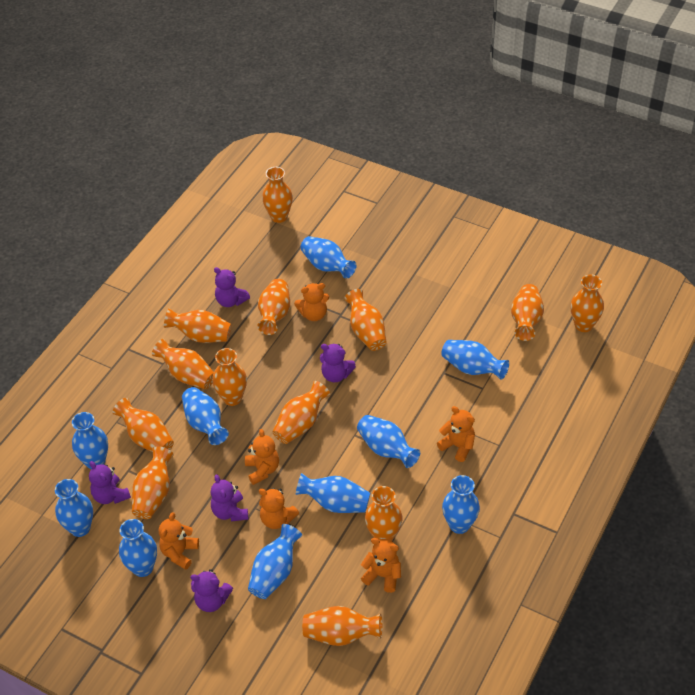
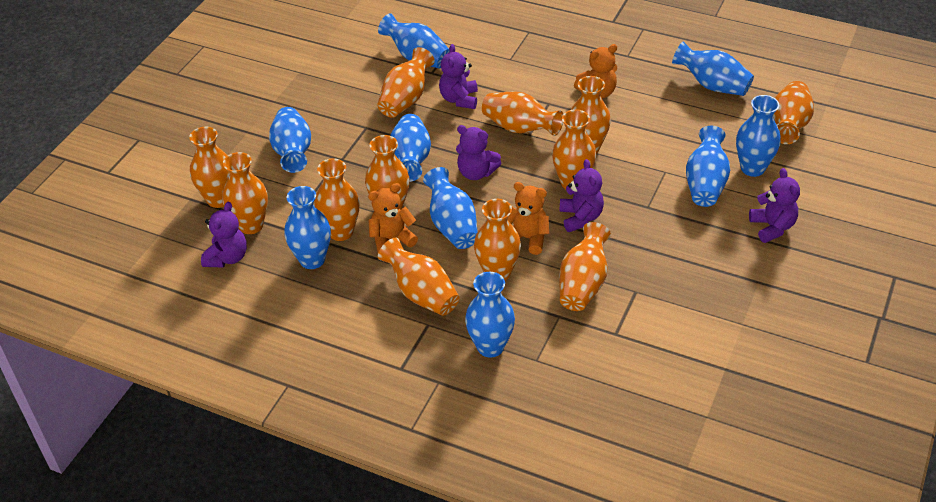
blue vase: 10 -> 9
orange teddy bear: 6 -> 3
orange vase: 13 -> 12

